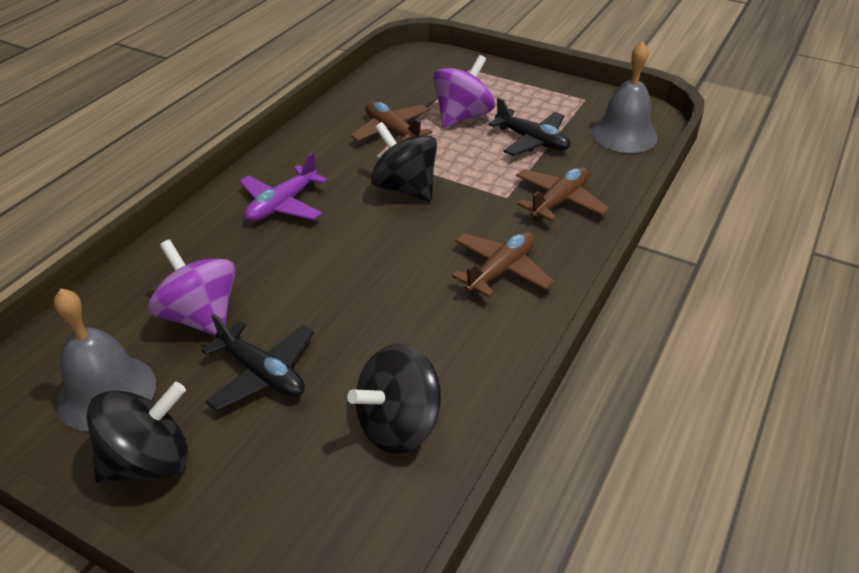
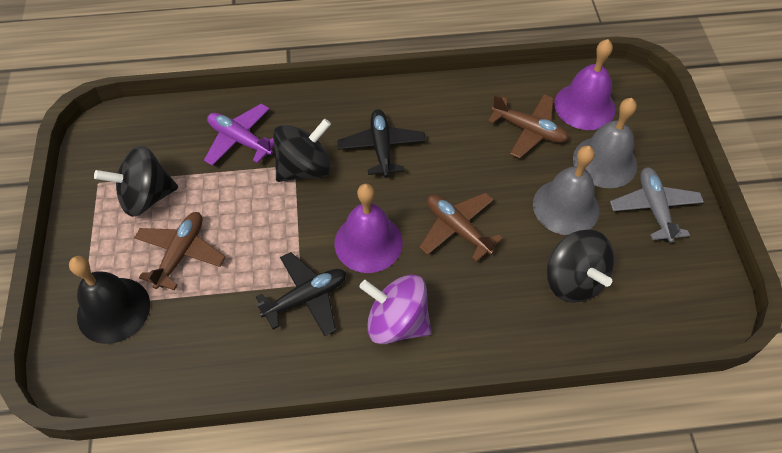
black bell: 0 -> 1
grey plane: 0 -> 1
purple bell: 0 -> 2
purple spinning top: 2 -> 1

